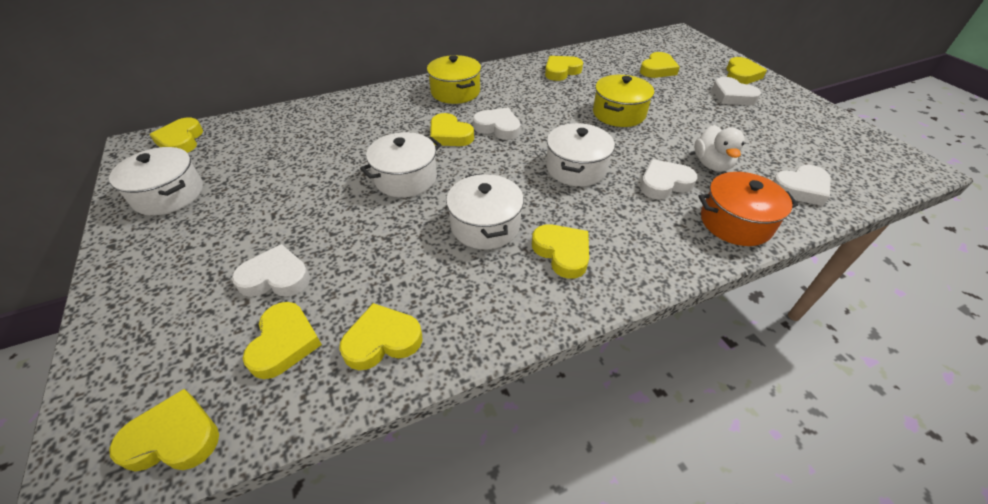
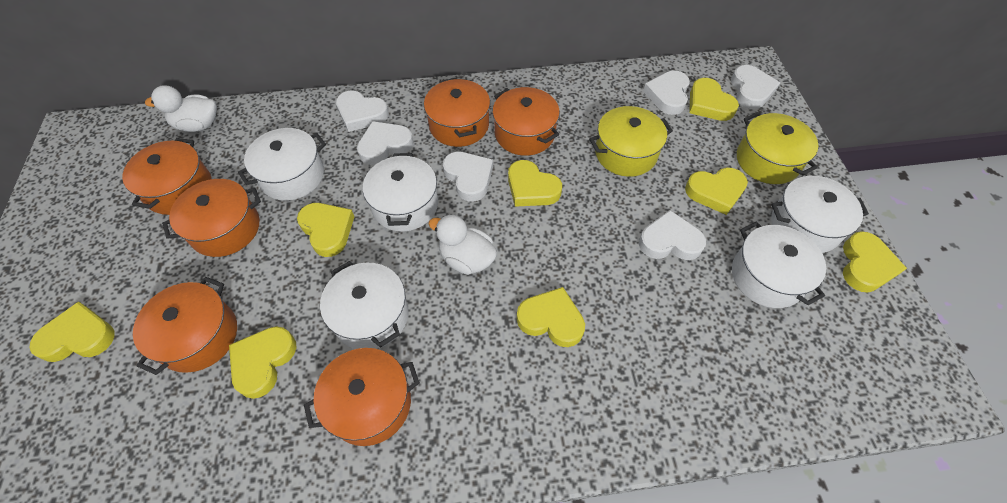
orange pot: 1 -> 6
white duck: 1 -> 2
white heart: 5 -> 6
white pot: 4 -> 5
yellow heart: 9 -> 8

